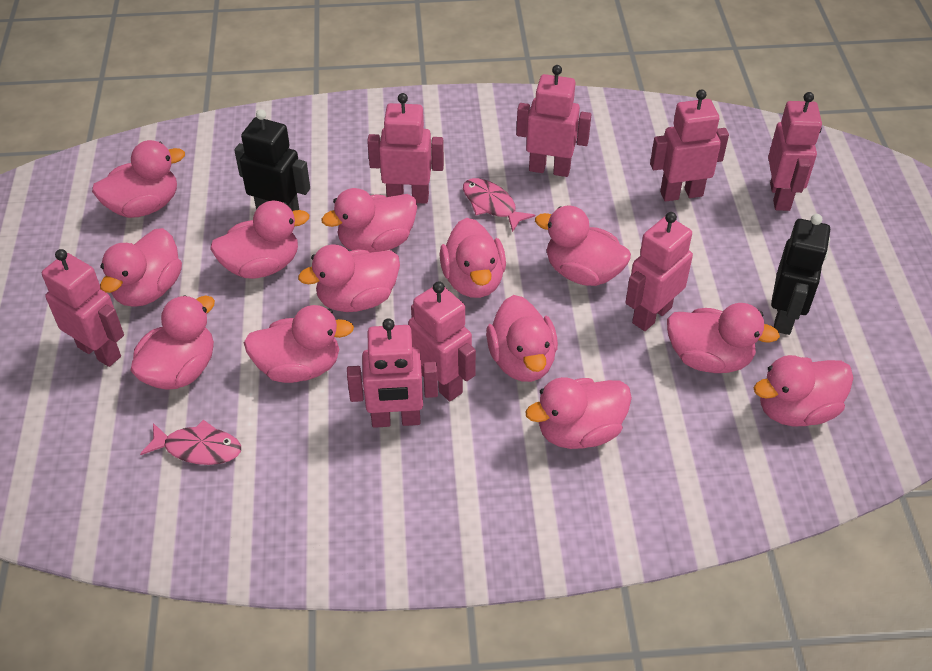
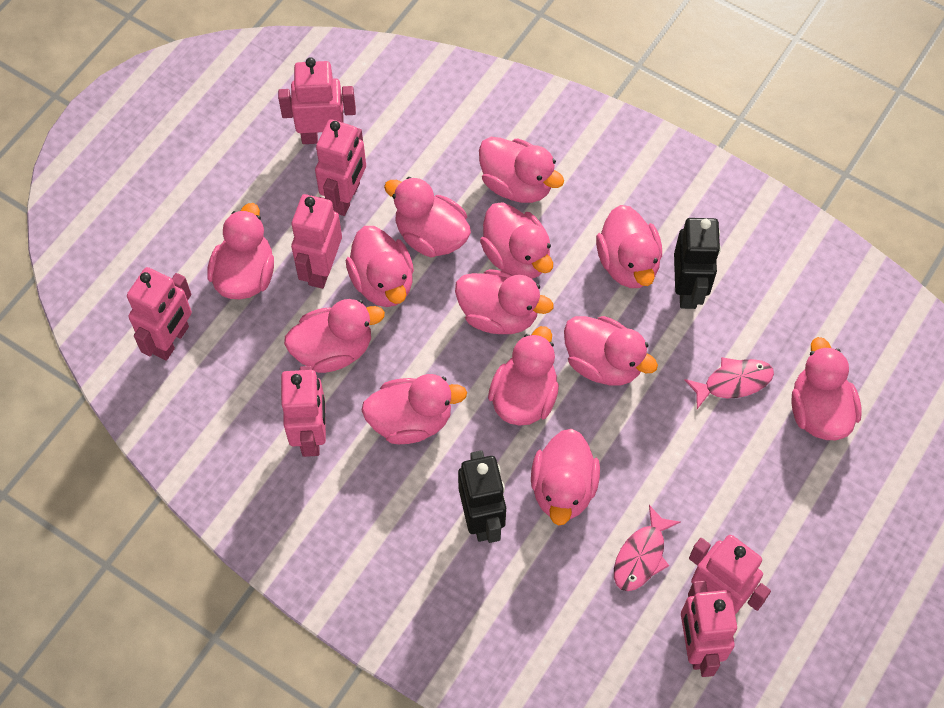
pink robot: 8 -> 7

